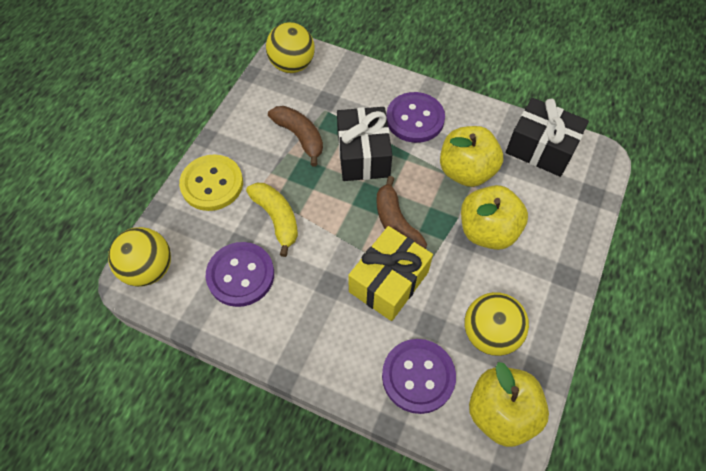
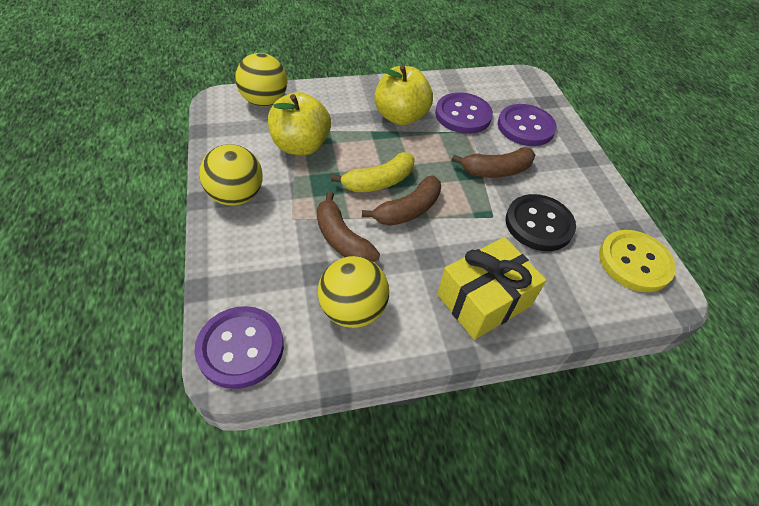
black button: 0 -> 1
black gift: 2 -> 0
brown banana: 2 -> 3
yellow apple: 3 -> 2

